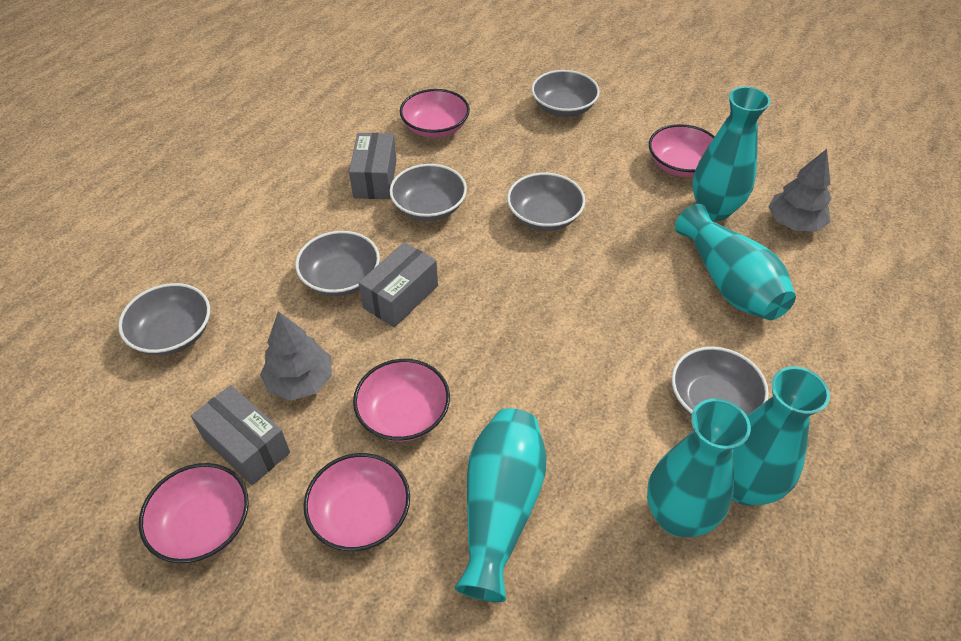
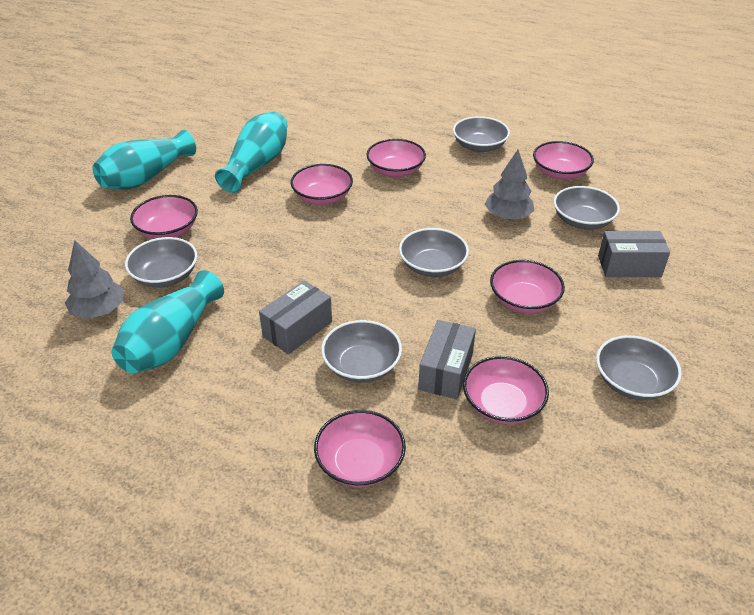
pink bowl: 5 -> 7
turquoise vase: 5 -> 3

